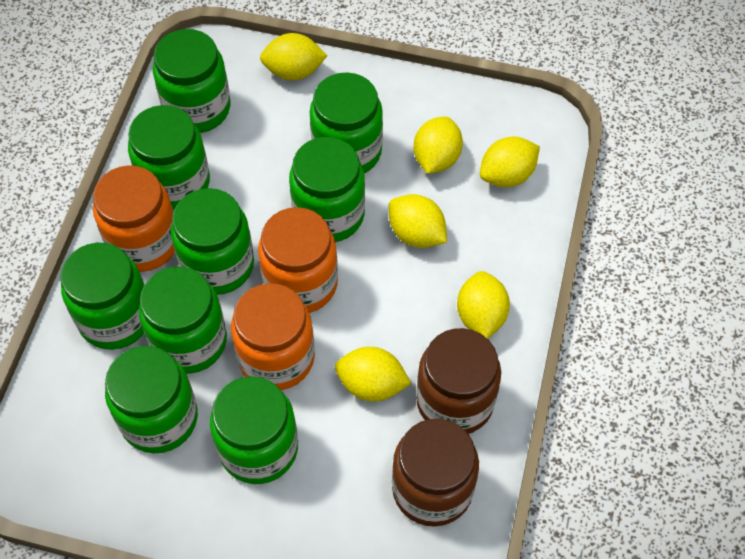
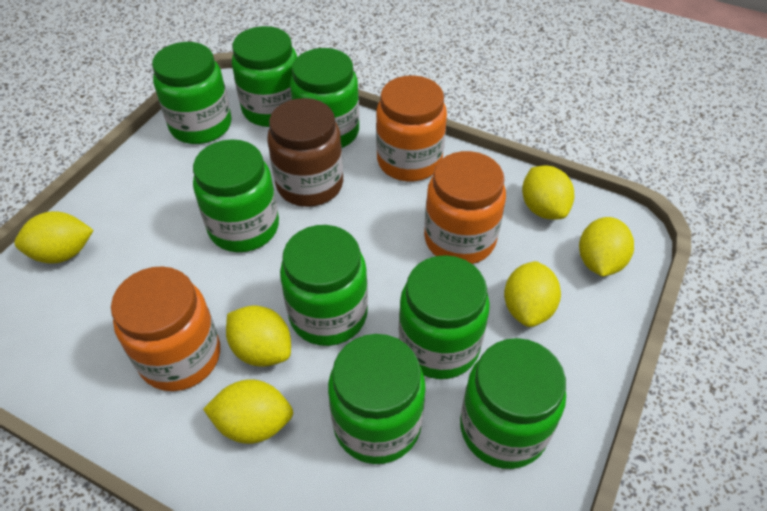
brown jar: 2 -> 1
green jar: 9 -> 8

